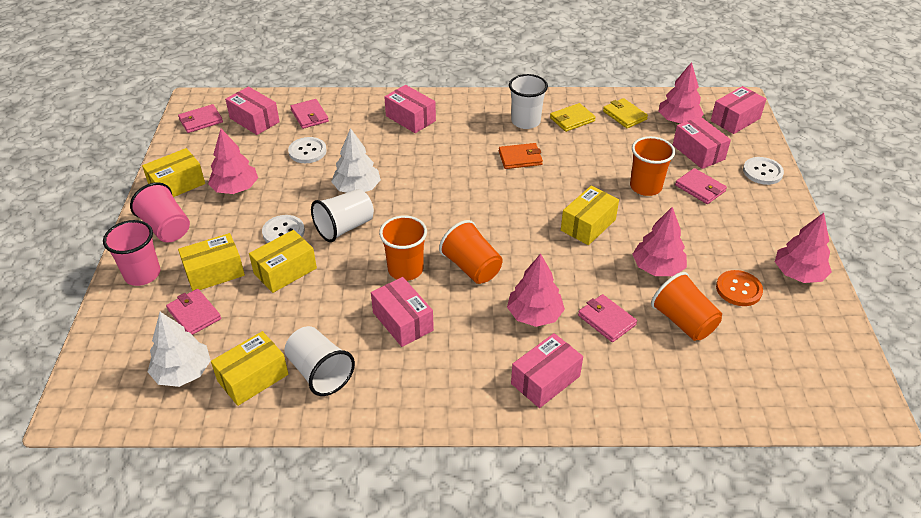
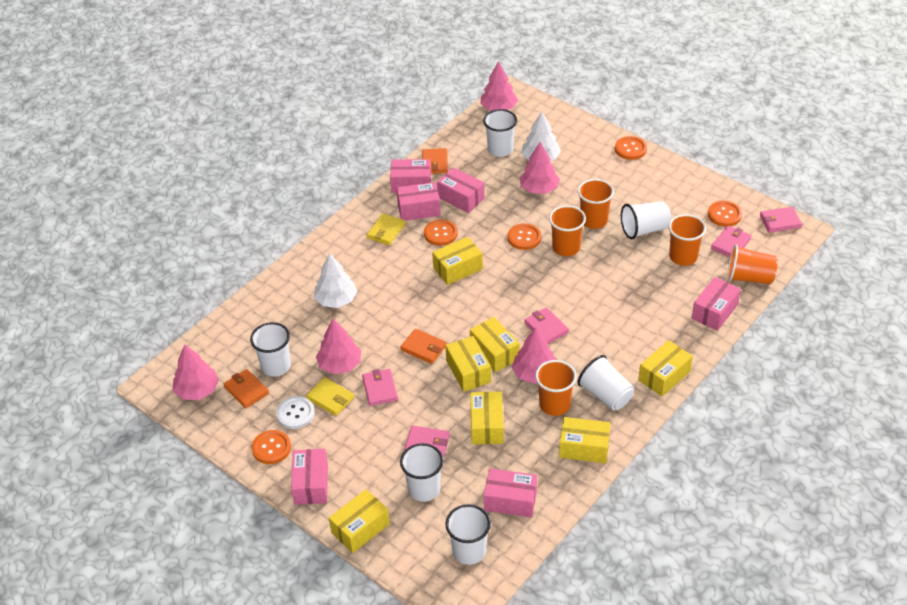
orange button: 1 -> 5
orange cup: 4 -> 5
orange wallet: 1 -> 3
pink cup: 2 -> 0
white button: 3 -> 1
white cup: 3 -> 6
yellow box: 5 -> 7

